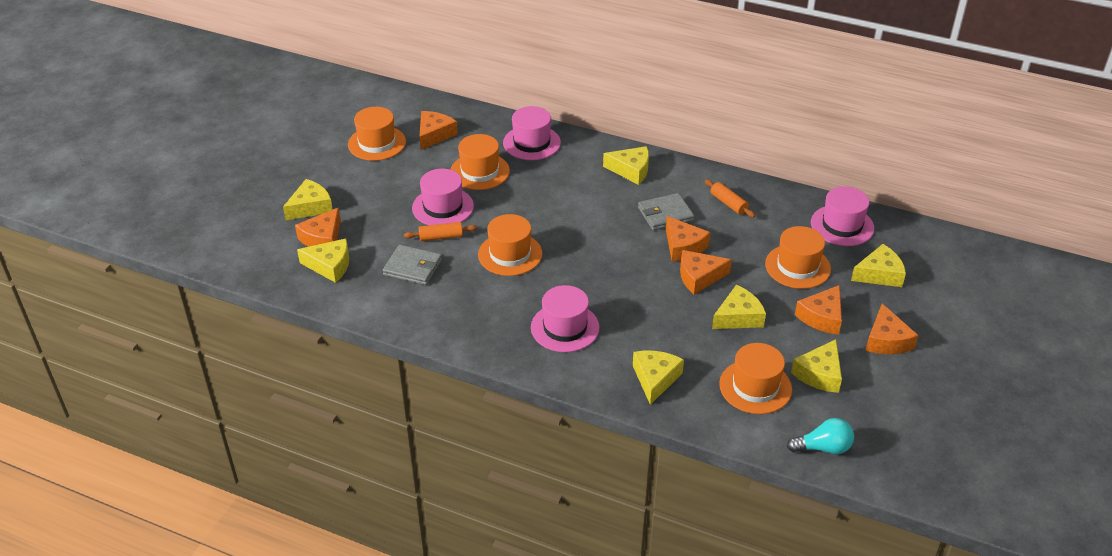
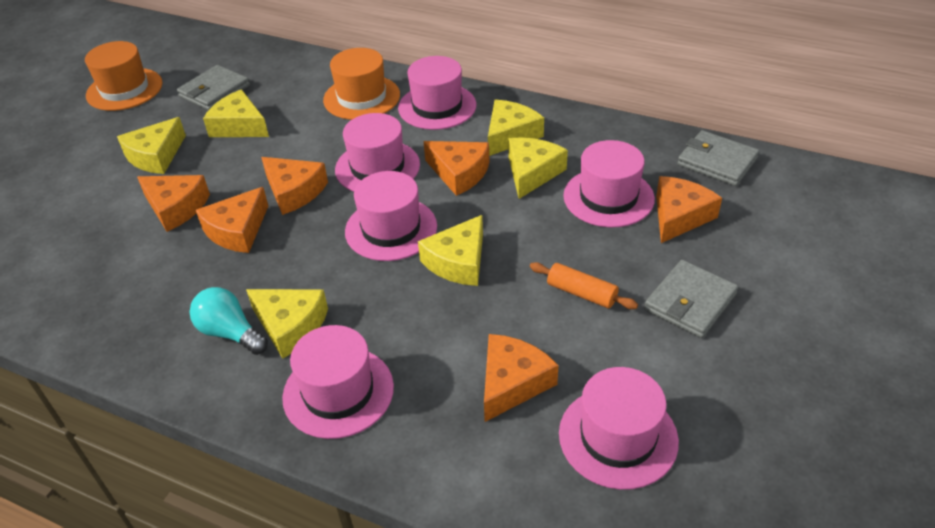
grey wallet: 2 -> 3
orange hat: 5 -> 2
orange rolling pin: 2 -> 1
pink hat: 4 -> 6
yellow cheese: 7 -> 6

